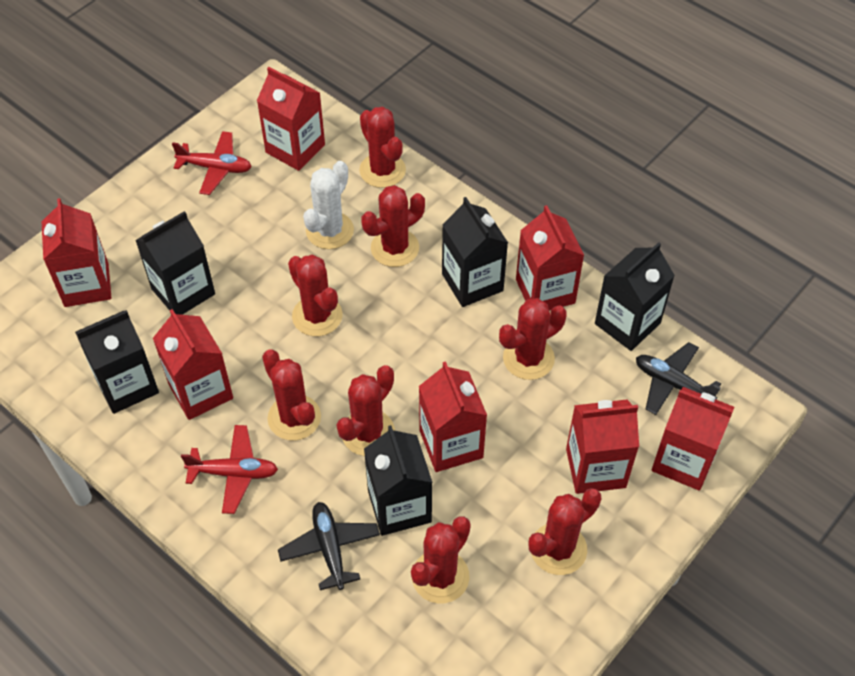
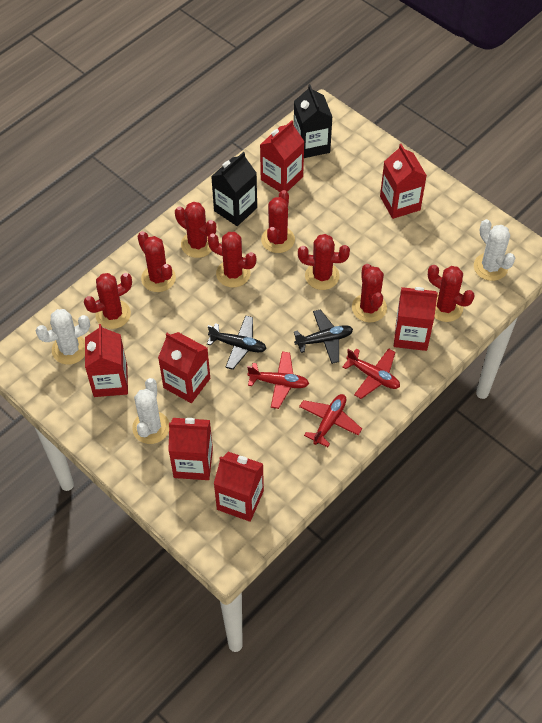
black carton: 5 -> 2
red plane: 2 -> 3
white cactus: 1 -> 3

